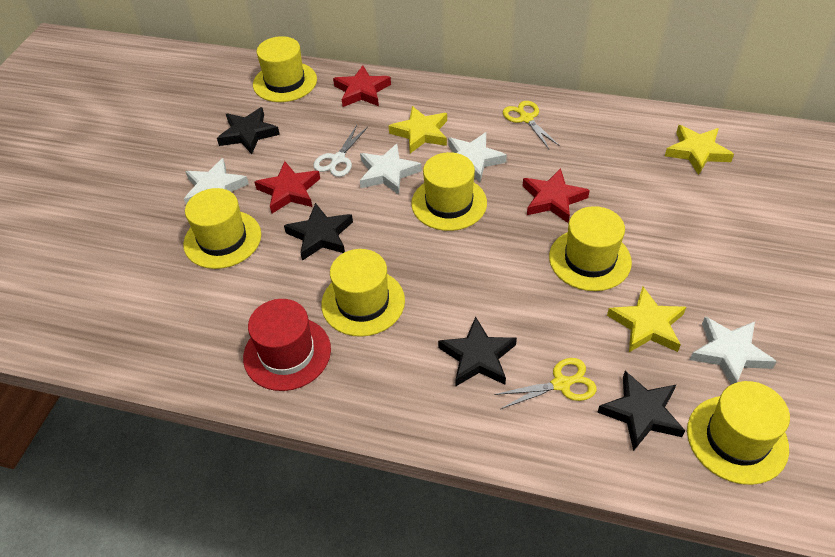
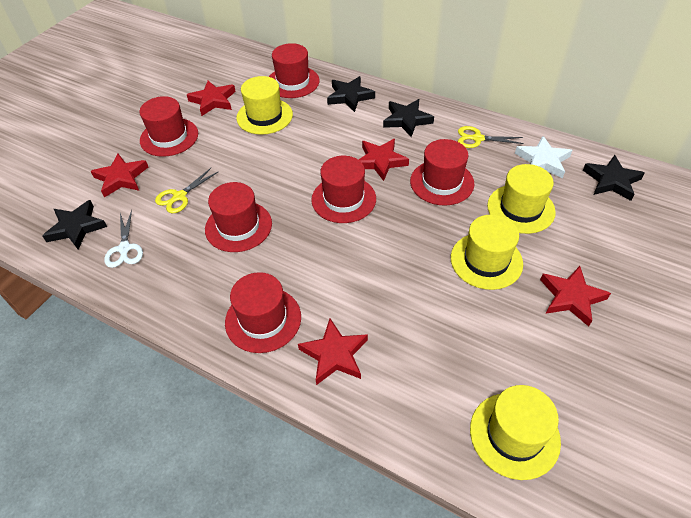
red hat: 1 -> 6
red star: 3 -> 5
white star: 4 -> 1
yellow hat: 6 -> 4
yellow star: 3 -> 0

